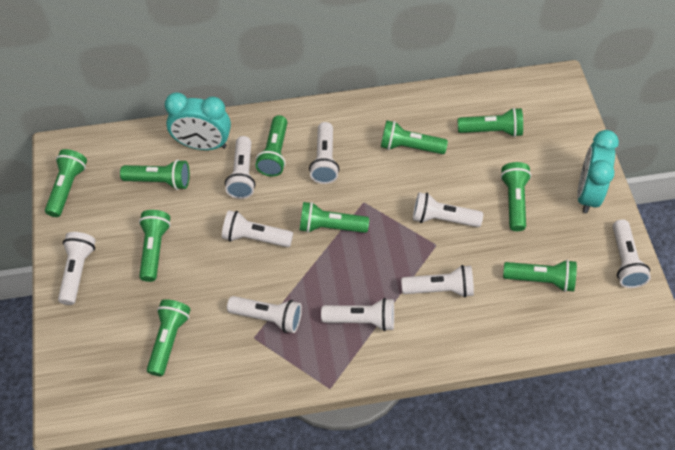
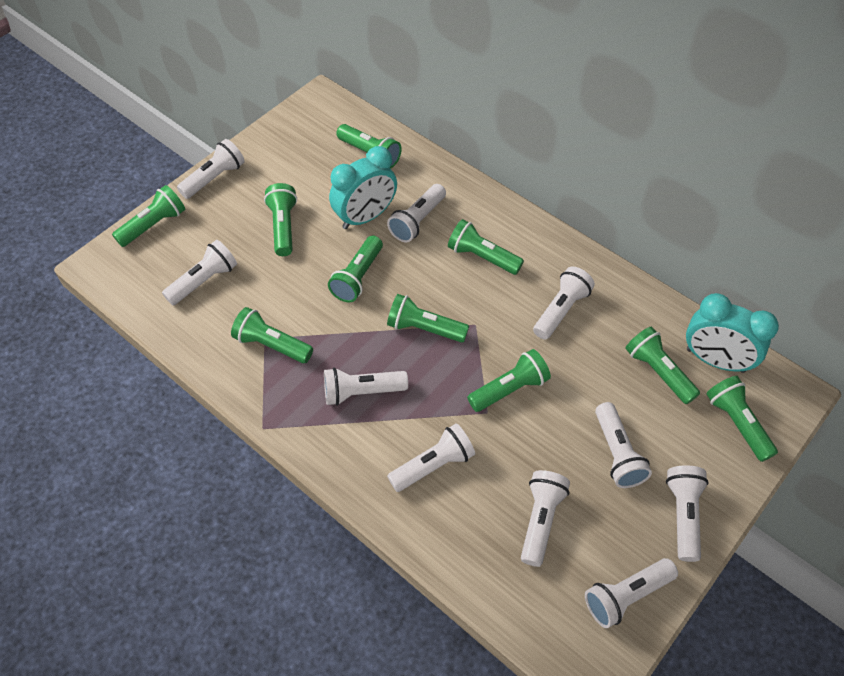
white flashlight: 9 -> 10

